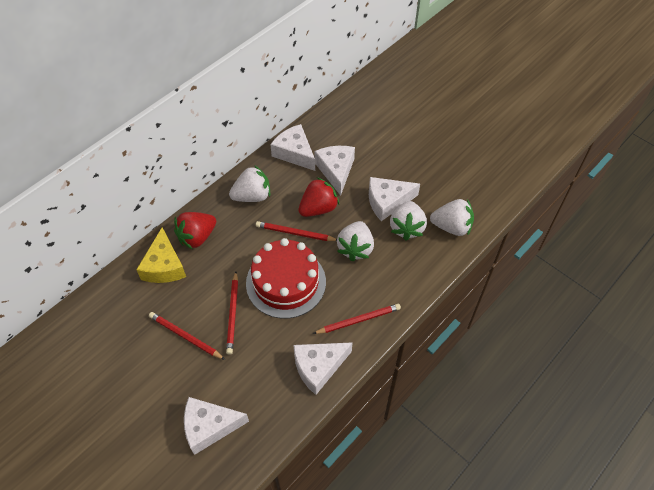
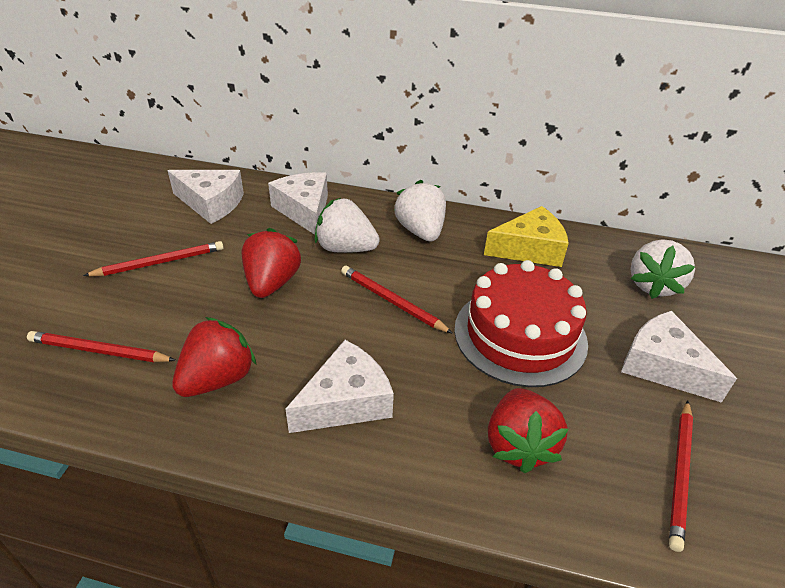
red strawberry: 2 -> 3
white cheese: 5 -> 4
white strawberry: 4 -> 3

